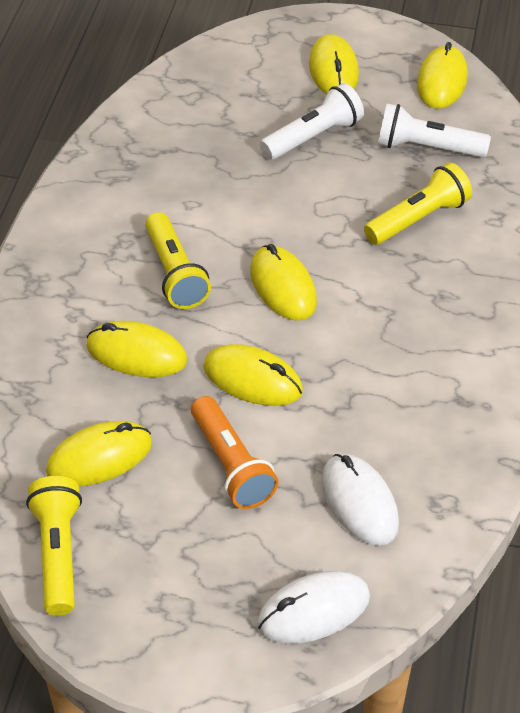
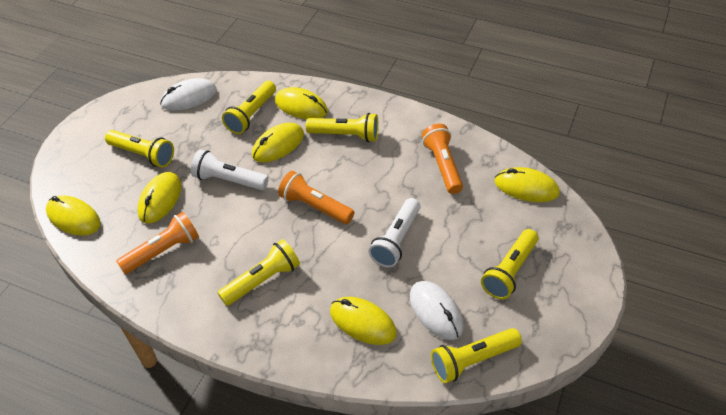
orange flashlight: 1 -> 3
yellow flashlight: 3 -> 6

